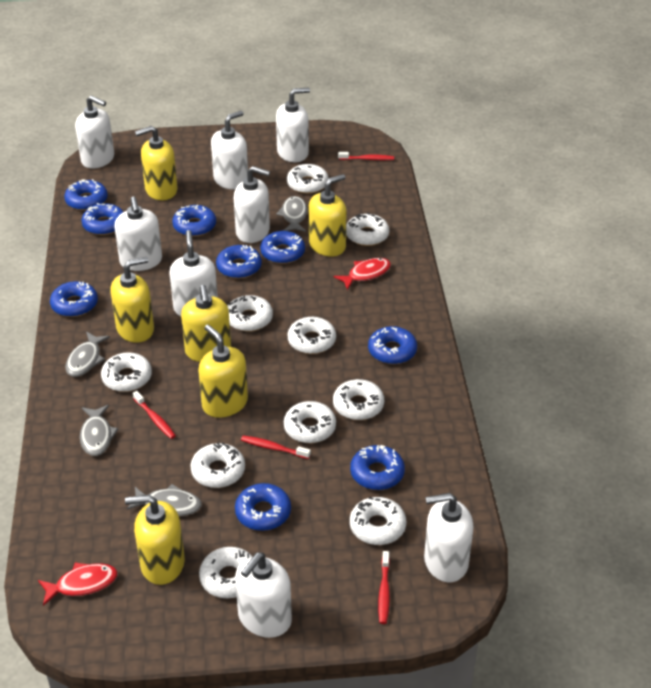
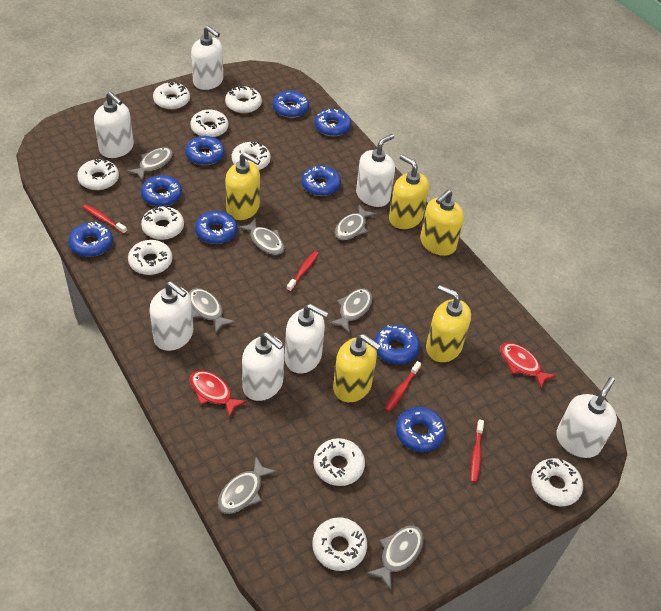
grey fish: 4 -> 7
white soap dispenser: 8 -> 7
yellow soap dispenser: 6 -> 5

